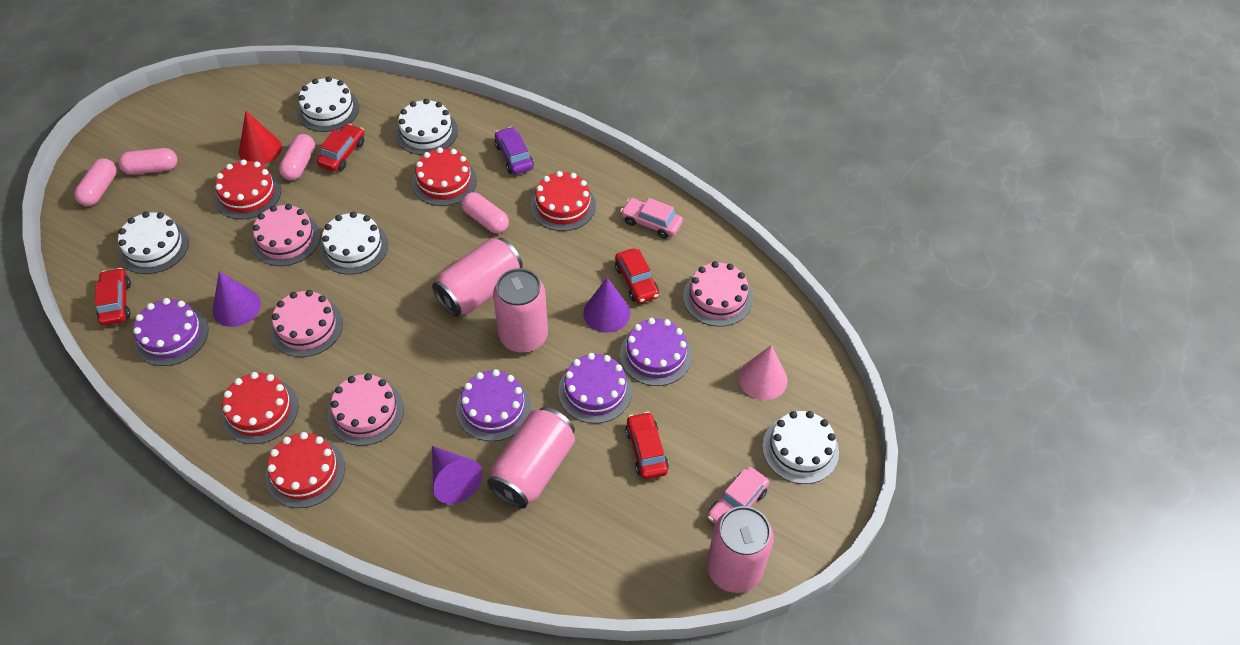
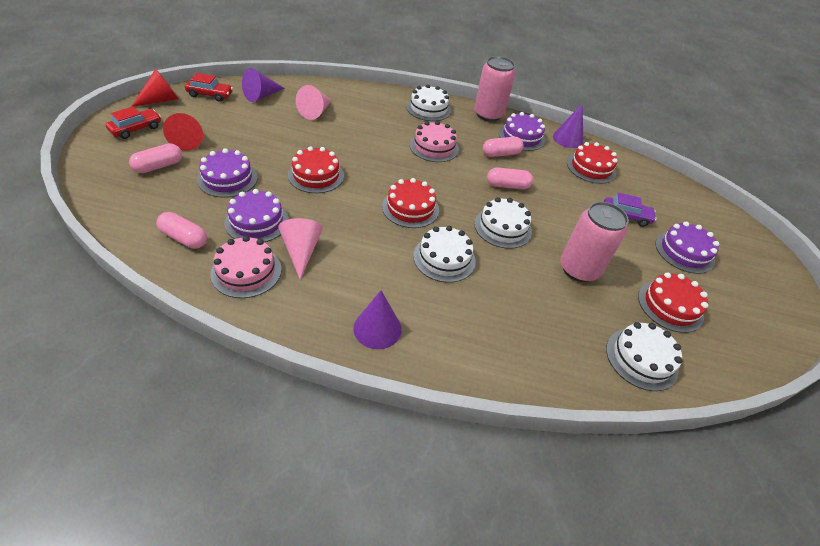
pink cake: 4 -> 2
pink can: 4 -> 2
pink car: 2 -> 0
pink cone: 1 -> 2
red cake: 5 -> 4
red car: 4 -> 2
red cone: 1 -> 2
white cake: 5 -> 4

